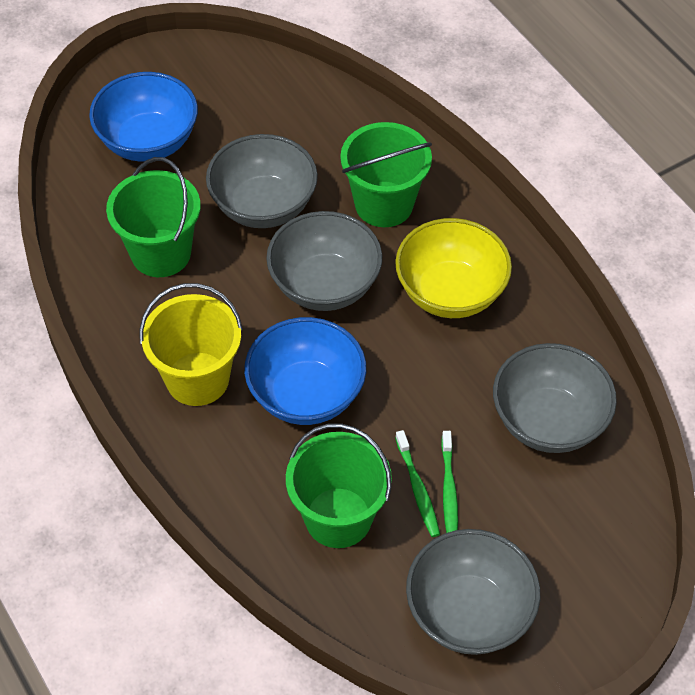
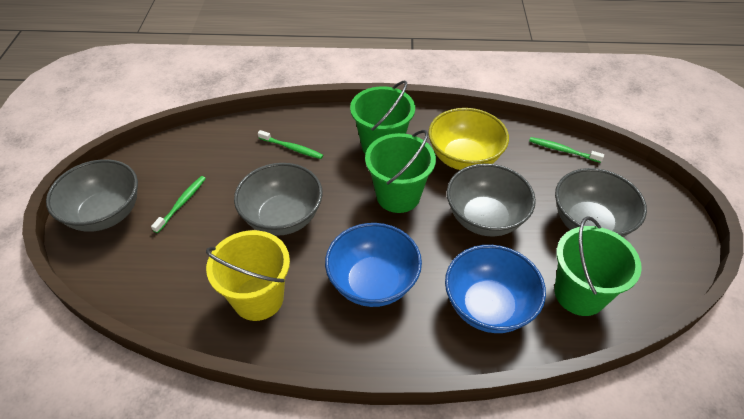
green toothbrush: 2 -> 3

